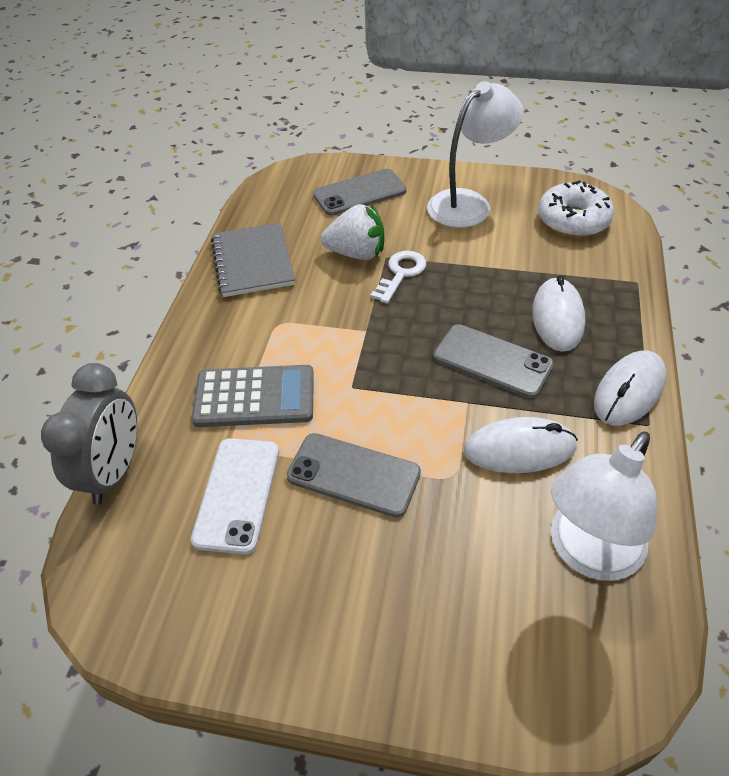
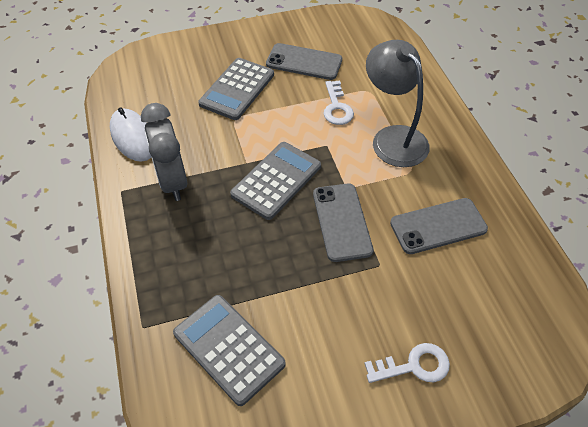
grey calculator: 1 -> 3
grey lamp: 0 -> 1
grey notebook: 1 -> 0
white donut: 1 -> 0
white key: 1 -> 2
white lamp: 2 -> 0
white mouse: 3 -> 1
white phone: 1 -> 0
white strawberry: 1 -> 0

